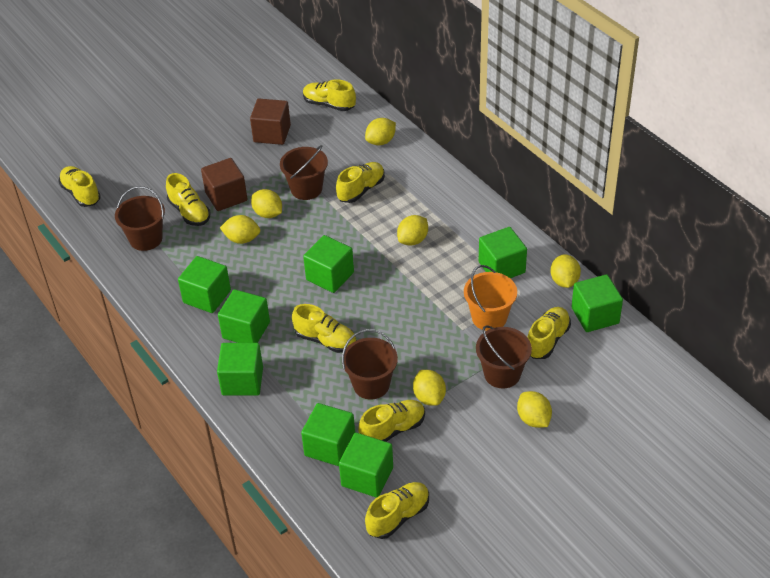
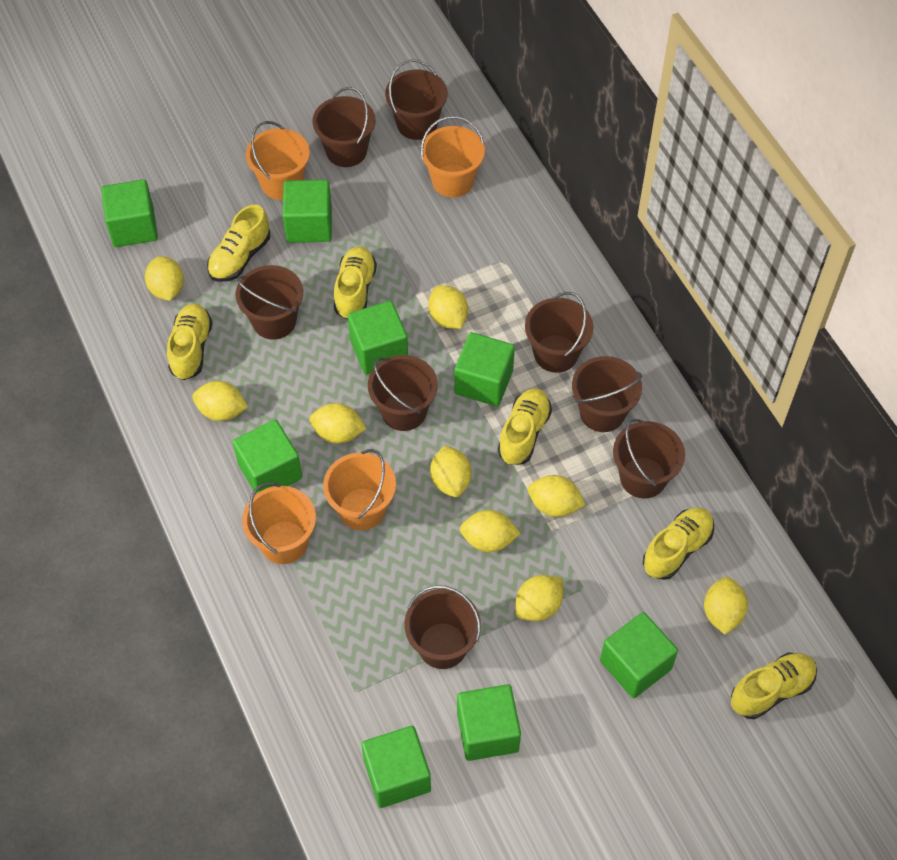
brown bucket: 4 -> 8
brown cube: 2 -> 0
orange bucket: 1 -> 4
yellow lemon: 7 -> 9
yellow shoe: 8 -> 6

